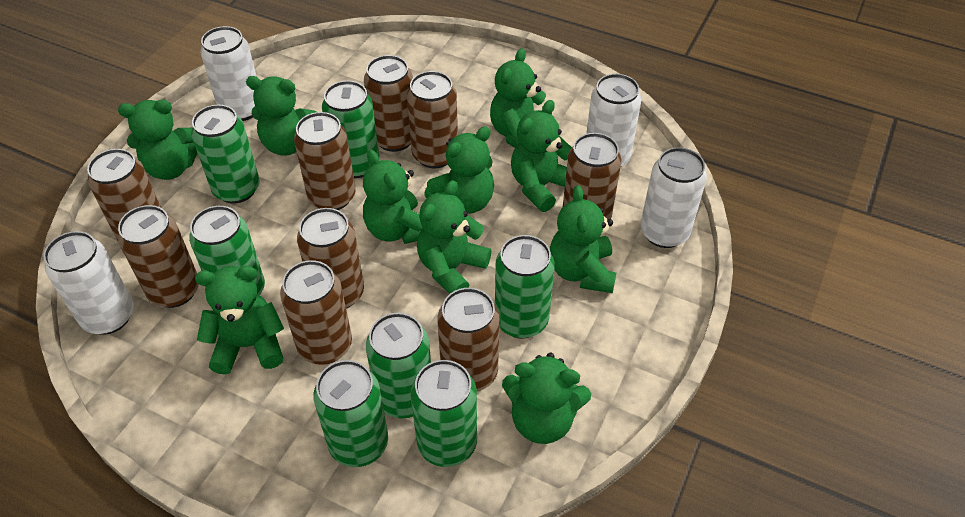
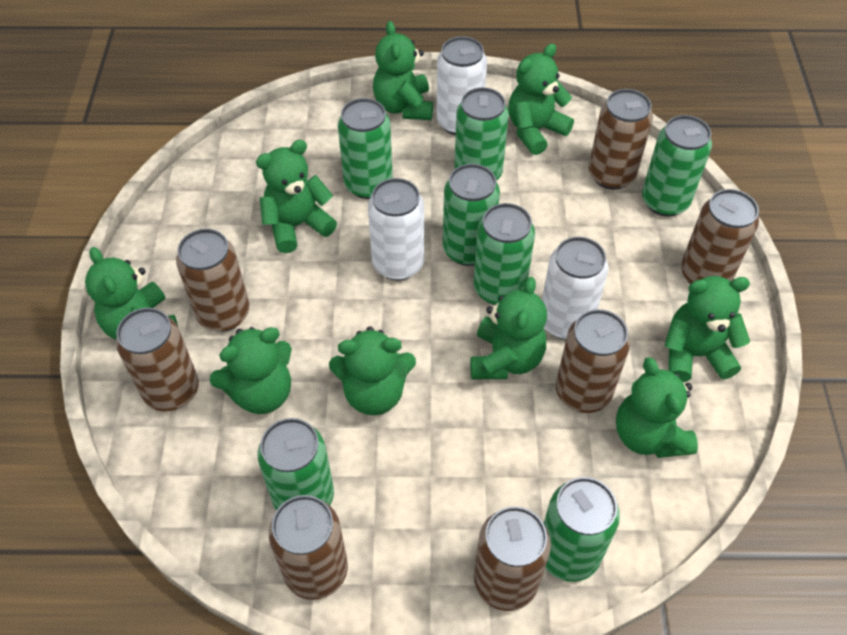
brown can: 9 -> 7
green teddy bear: 10 -> 9
white can: 4 -> 3

